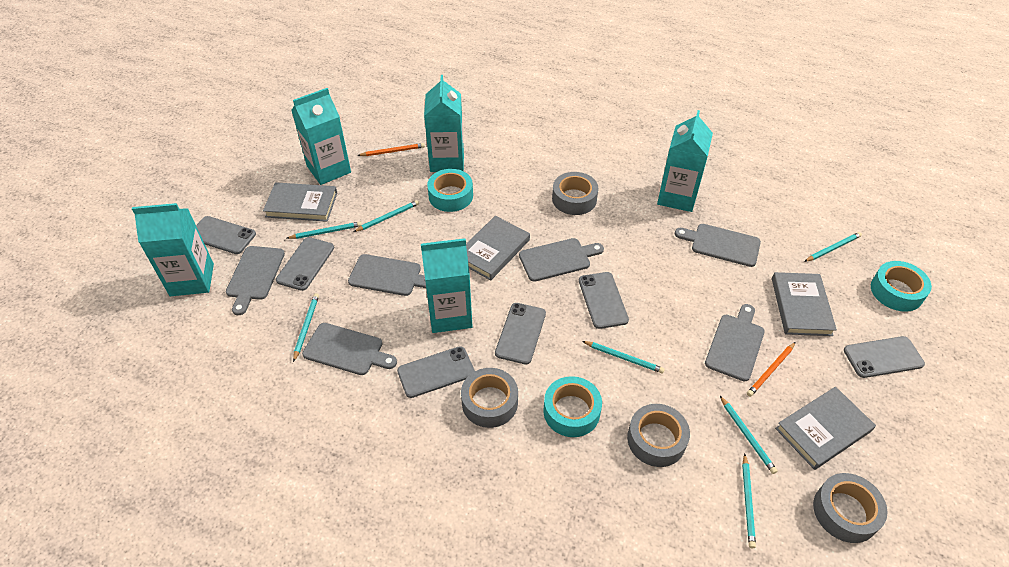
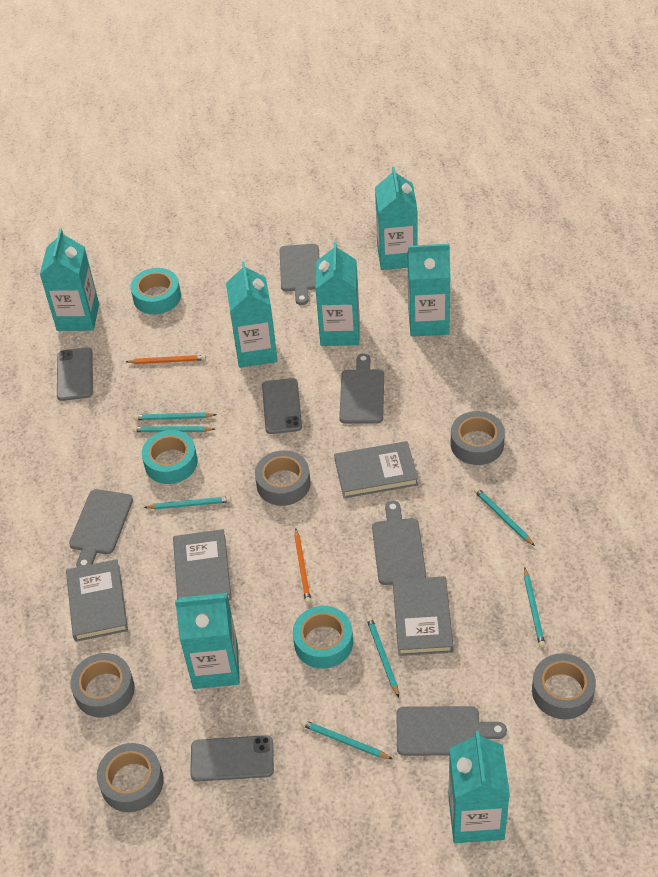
grey cutting board: 6 -> 5
grey phone: 6 -> 3
grey tape: 4 -> 5
turquoise carton: 5 -> 7

